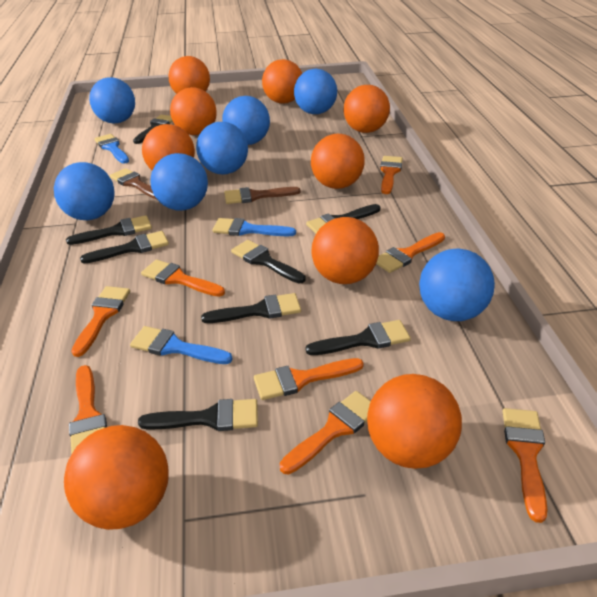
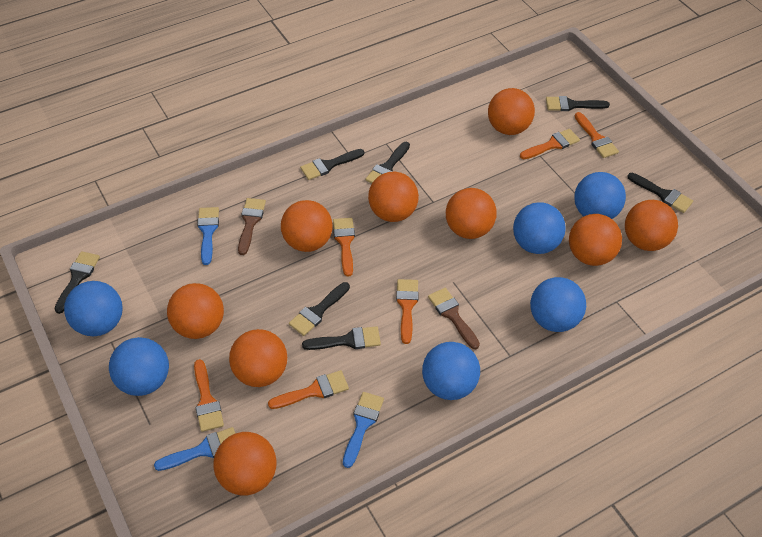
black brush: 8 -> 7
blue ball: 7 -> 6
orange brush: 8 -> 6

